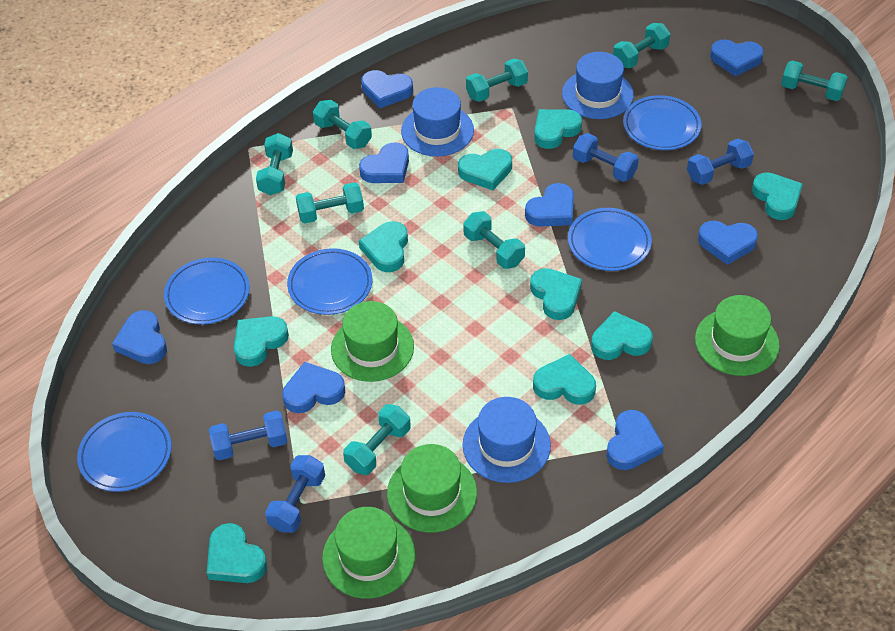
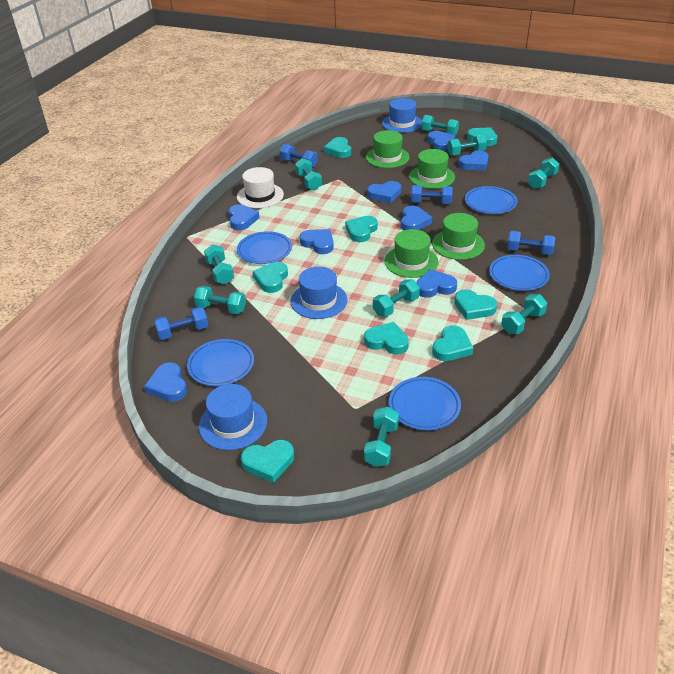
turquoise dumbbell: 8 -> 9
turquoise heart: 9 -> 8
white hat: 0 -> 1

